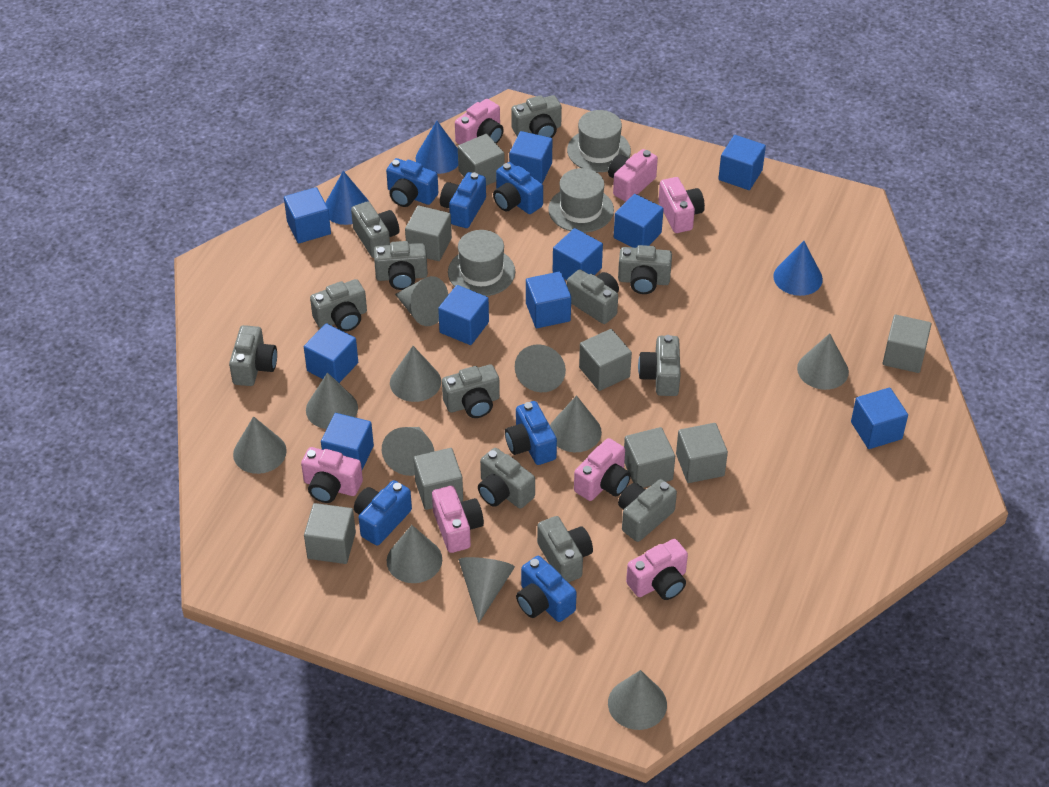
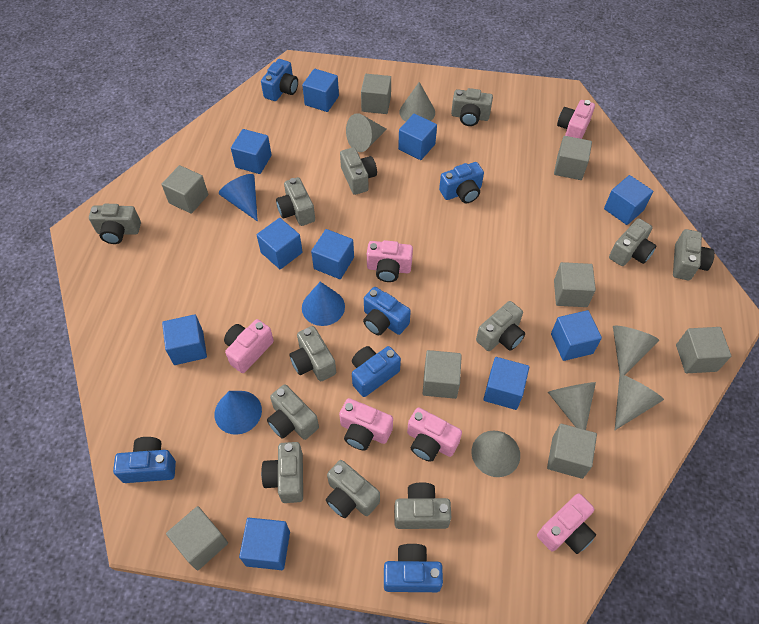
grey cone: 11 -> 6
grey hat: 3 -> 0
pink camera: 7 -> 6

